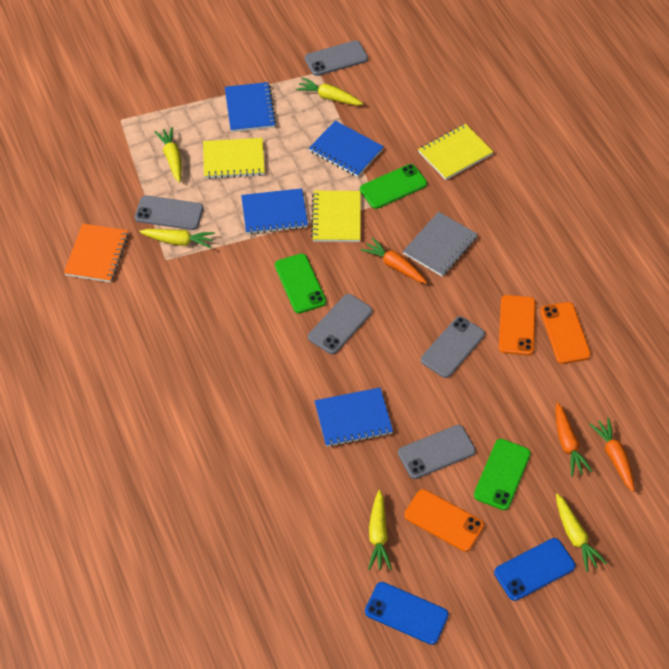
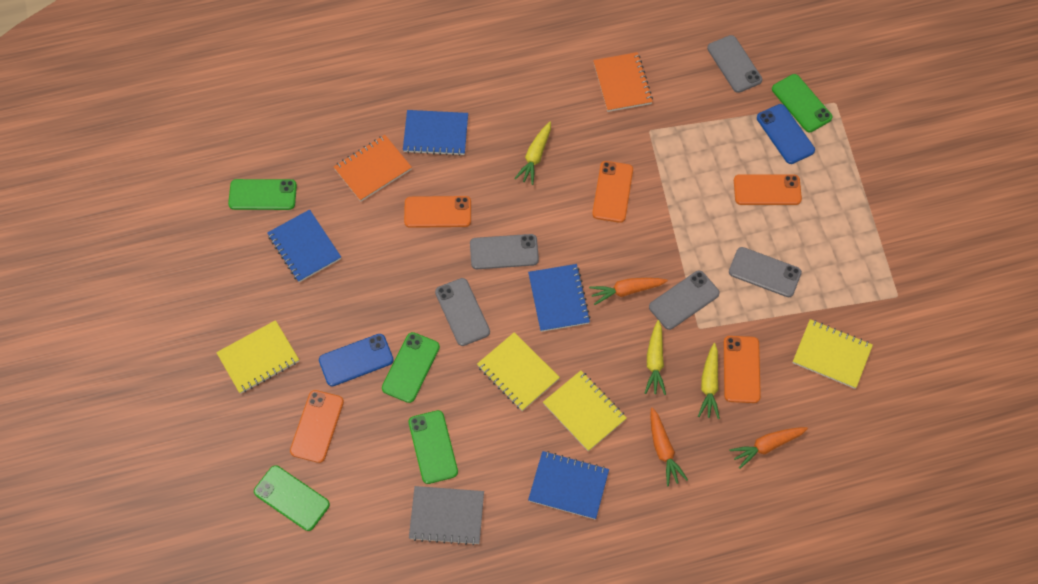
green phone: 3 -> 5
orange notebook: 1 -> 2
orange phone: 3 -> 5
yellow carrot: 5 -> 3
yellow notebook: 3 -> 4

